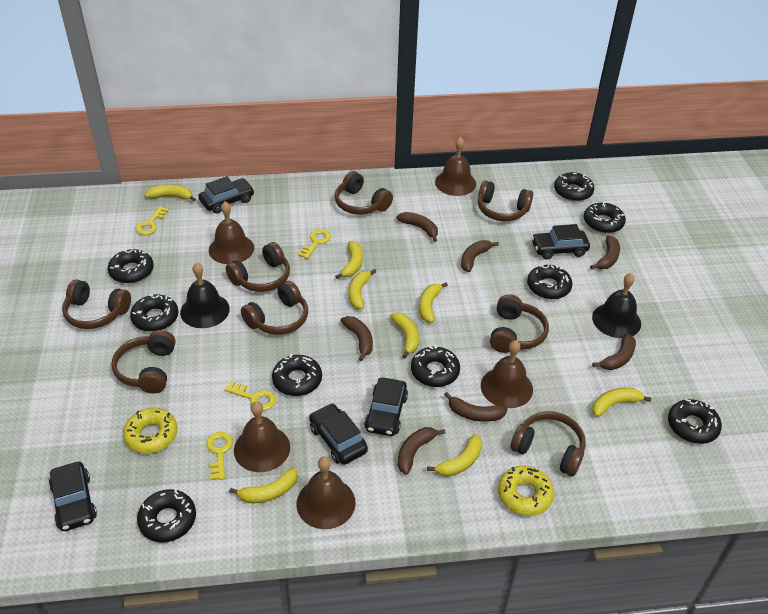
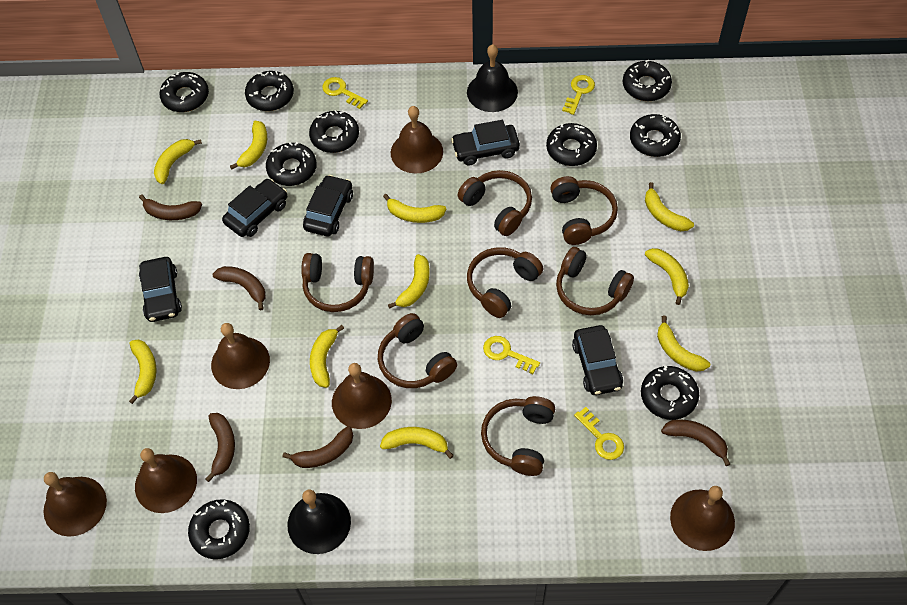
brown banana: 7 -> 5
brown bell: 5 -> 6
brown headphones: 8 -> 7
yellow banana: 8 -> 10
yellow donut: 2 -> 0

